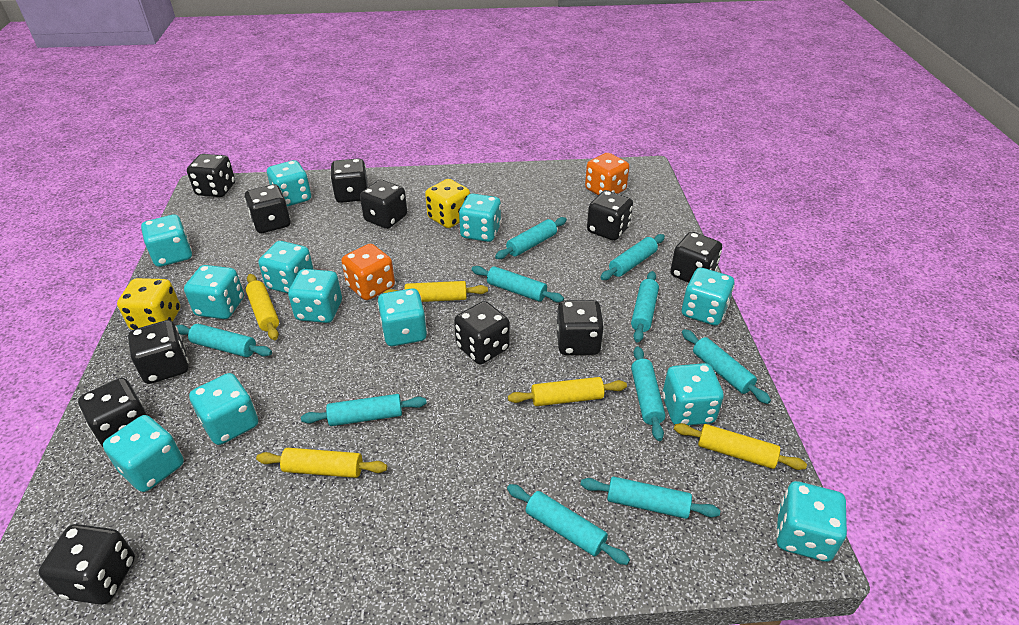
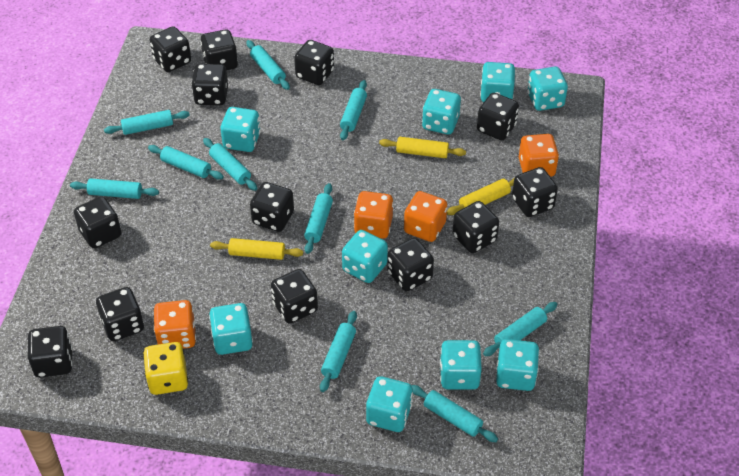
black dice: 11 -> 13
orange dice: 2 -> 4
turquoise dice: 12 -> 9
yellow dice: 2 -> 1
yellow rolling pin: 5 -> 3

